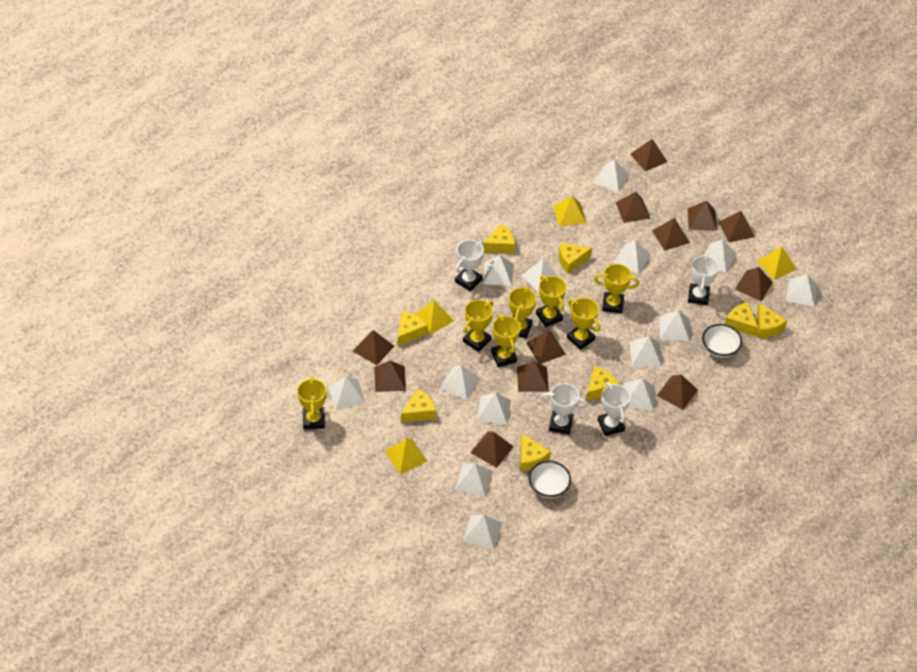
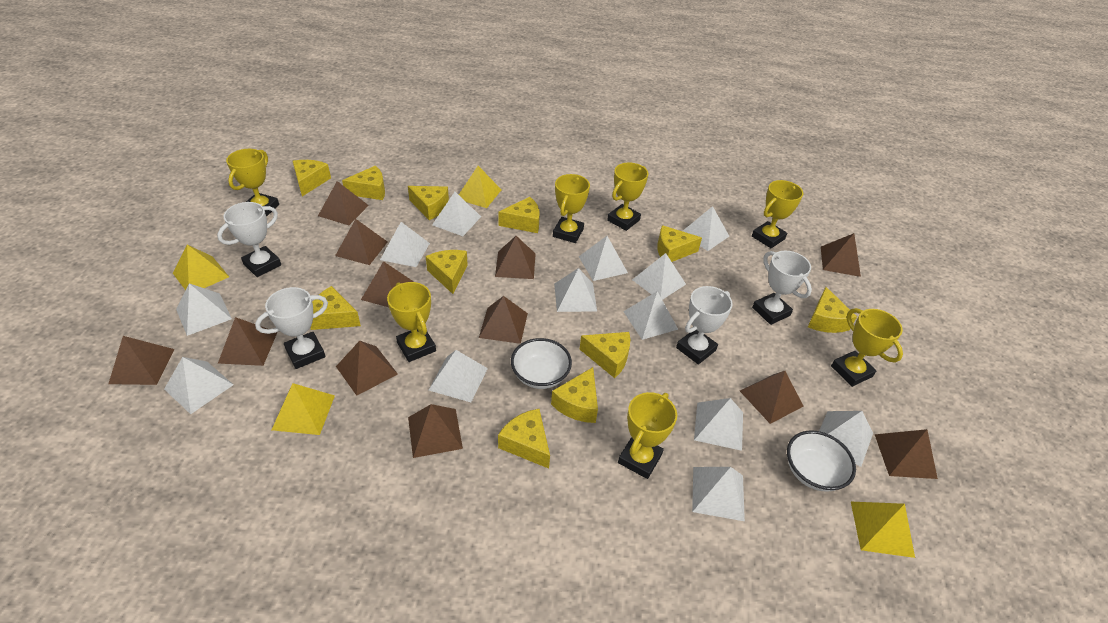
white pyramid: 14 -> 13
yellow cheese: 8 -> 11

